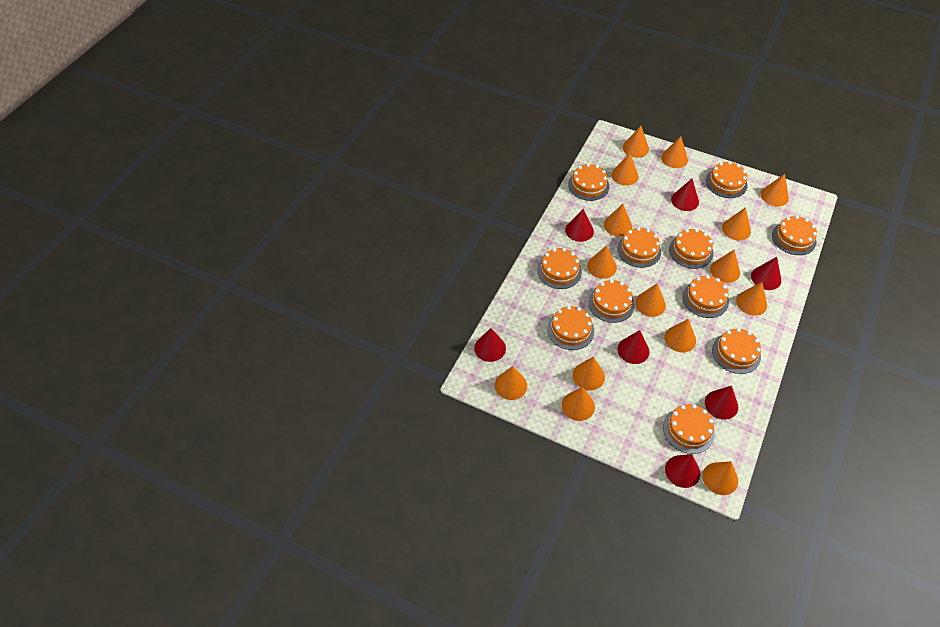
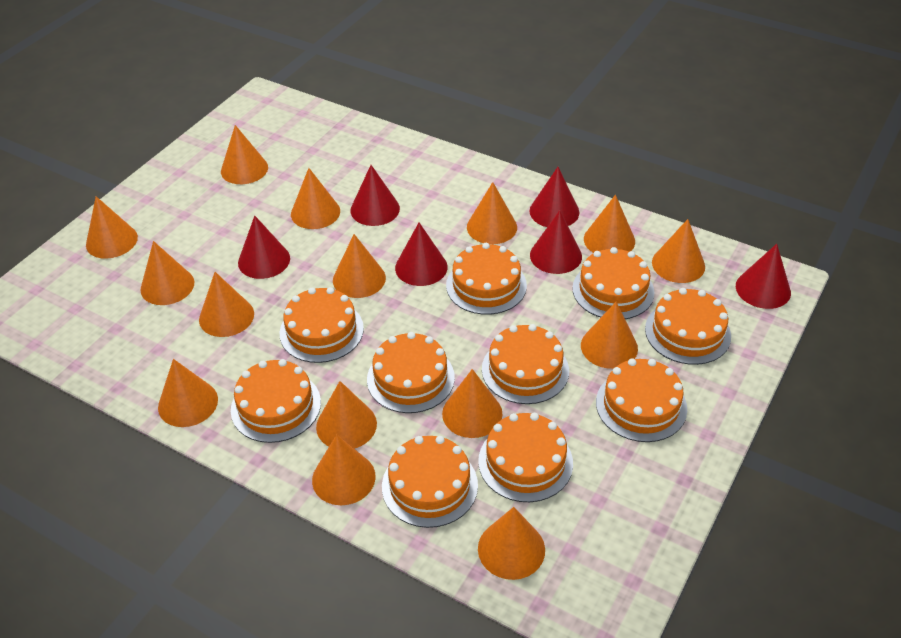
orange cake: 11 -> 10
red cone: 7 -> 6

